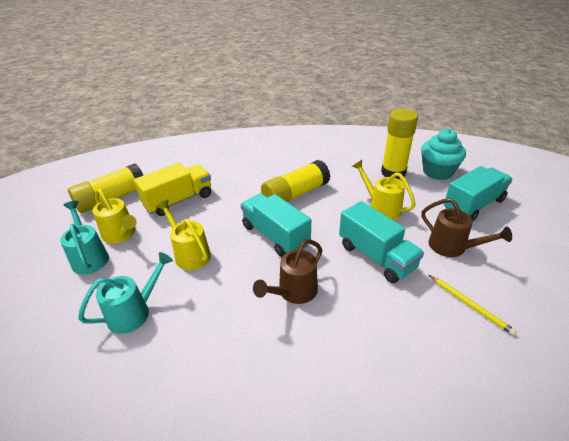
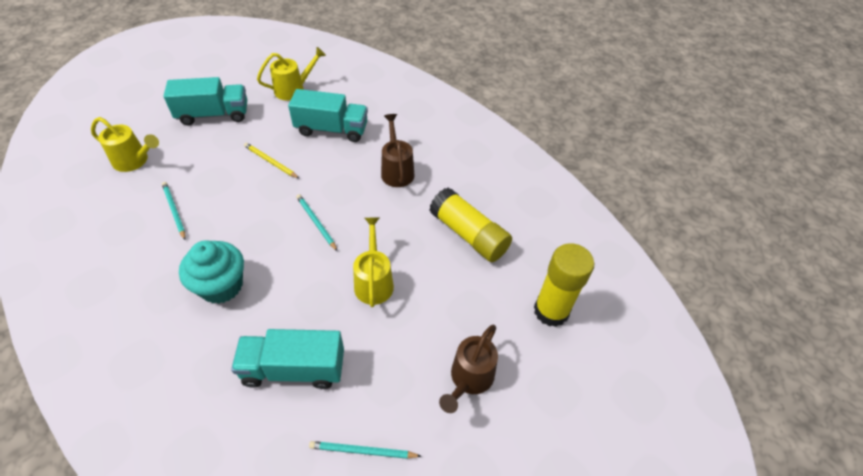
turquoise pencil: 0 -> 3
turquoise watering can: 2 -> 0
yellow glue stick: 3 -> 2
yellow truck: 1 -> 0

